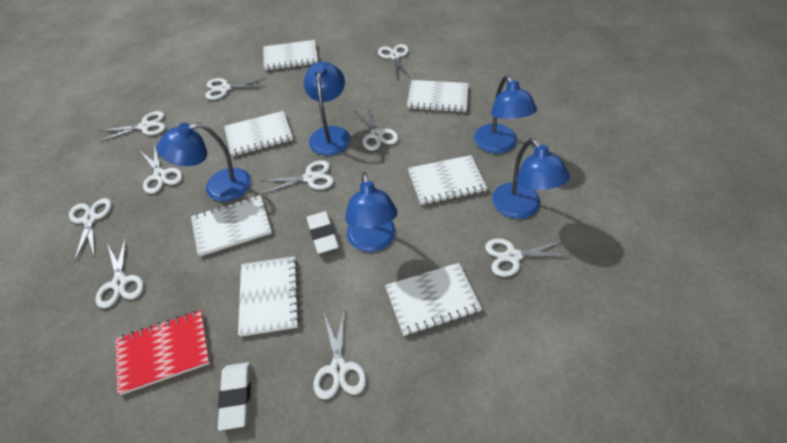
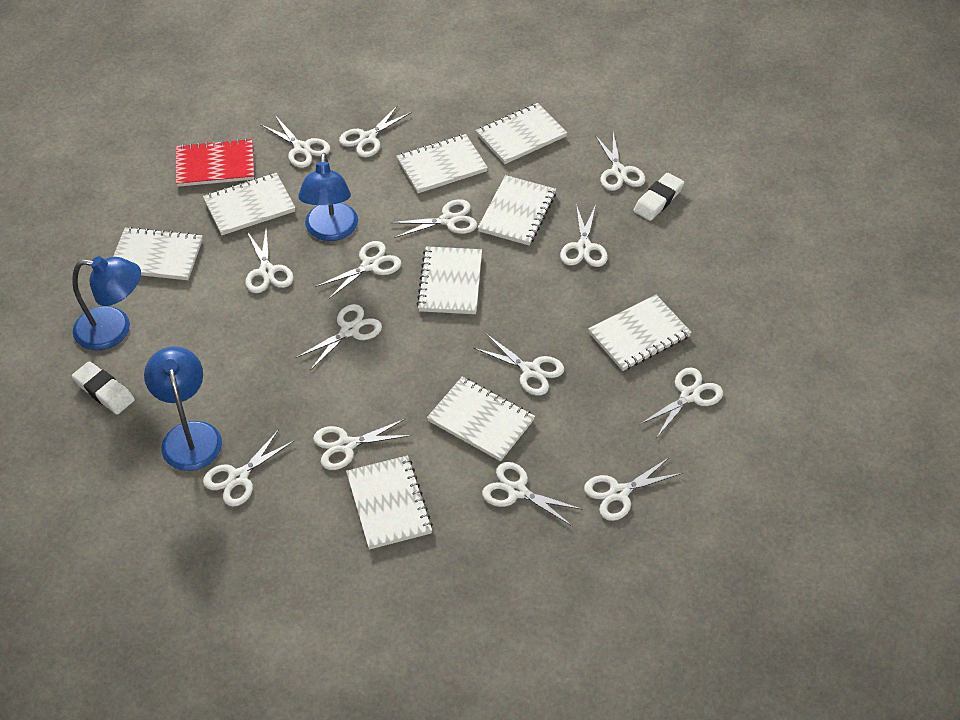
blue lamp: 5 -> 3
white notebook: 7 -> 9
white scissors: 10 -> 14

